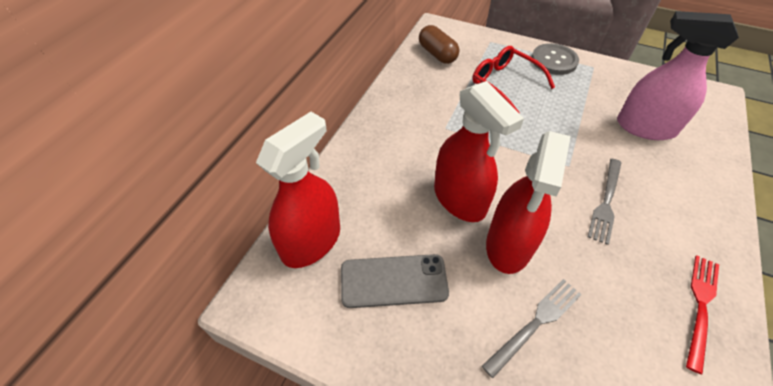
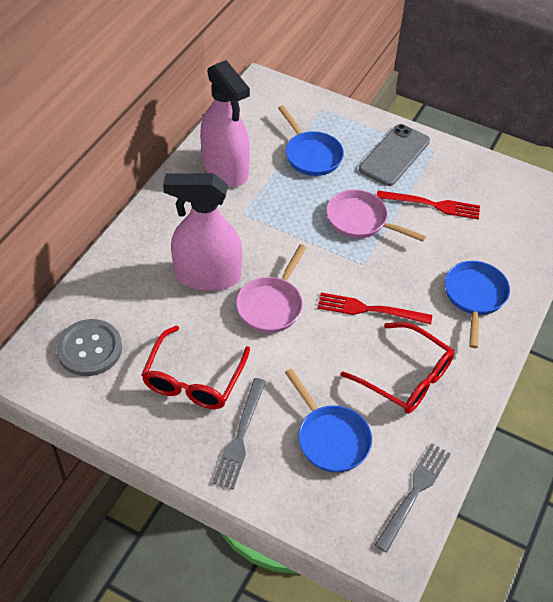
blue pan: 0 -> 3
brown capsule: 1 -> 0
pink pan: 0 -> 2
pink spray bottle: 1 -> 2
red fork: 1 -> 2
red glasses: 1 -> 2
red spray bottle: 3 -> 0

